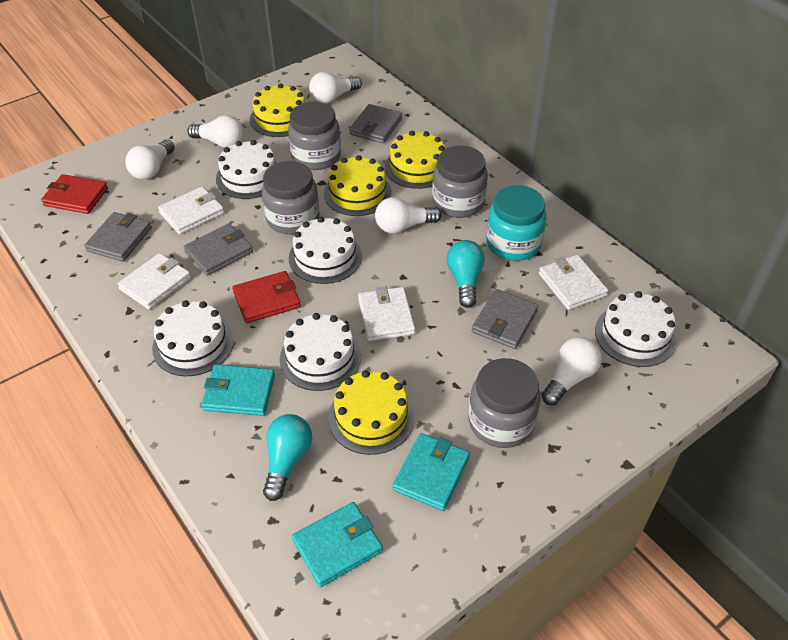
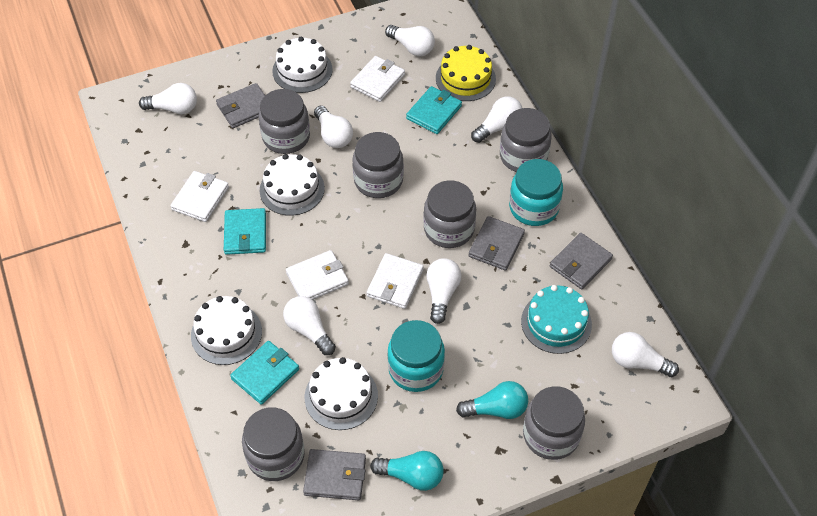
grey jar: 4 -> 6
red wallet: 2 -> 0
turquoise cake: 0 -> 1
turquoise jar: 1 -> 2
white cake: 5 -> 4
white light bulb: 5 -> 7
yellow cake: 4 -> 1

